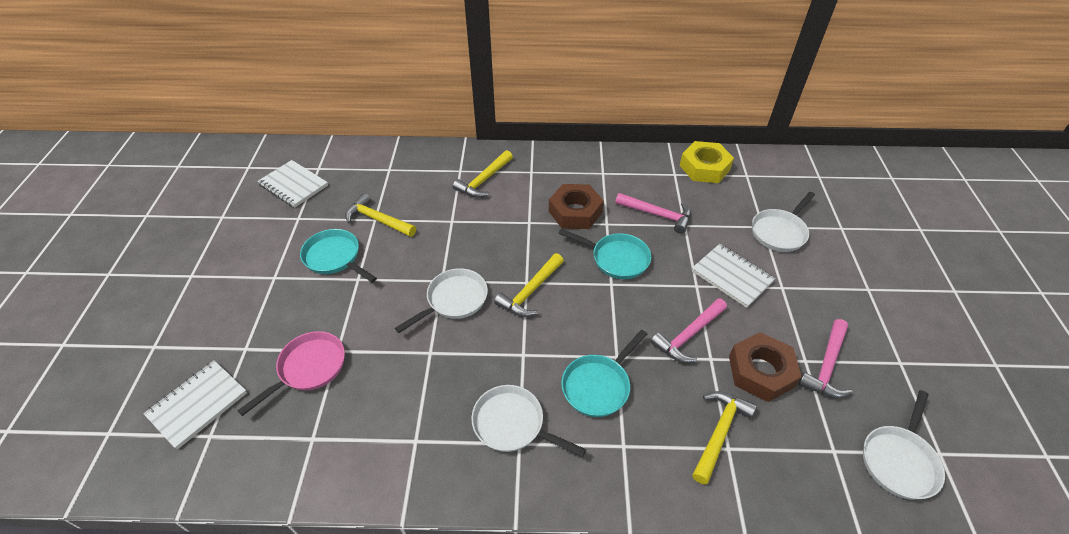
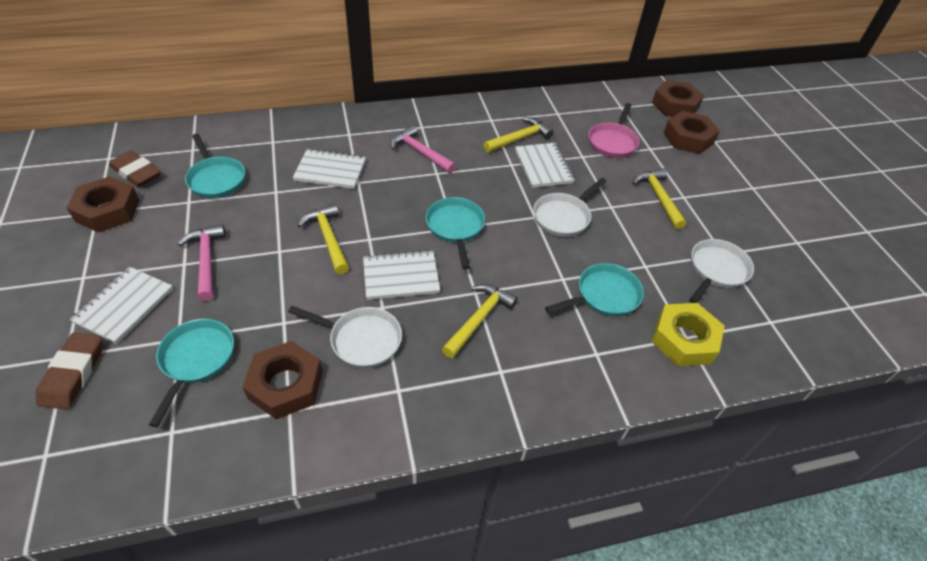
brown eraser: 0 -> 2
brown nut: 2 -> 4
pink hammer: 3 -> 2
turquoise pan: 3 -> 4
white notebook: 3 -> 4
white pan: 4 -> 3

